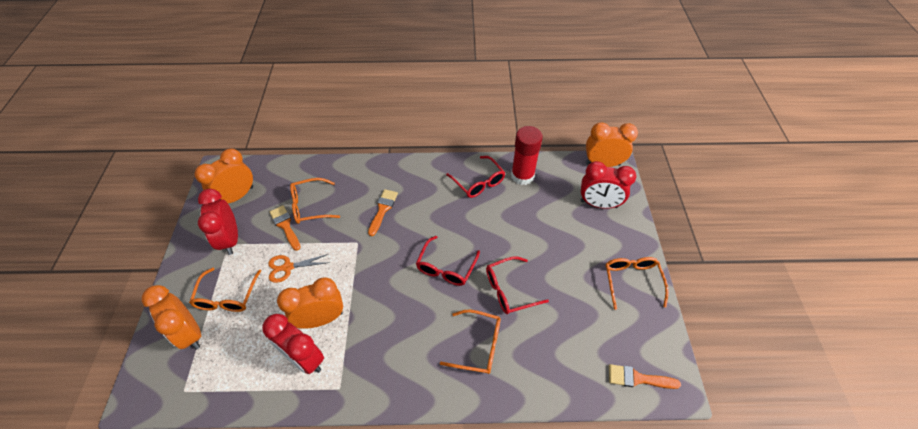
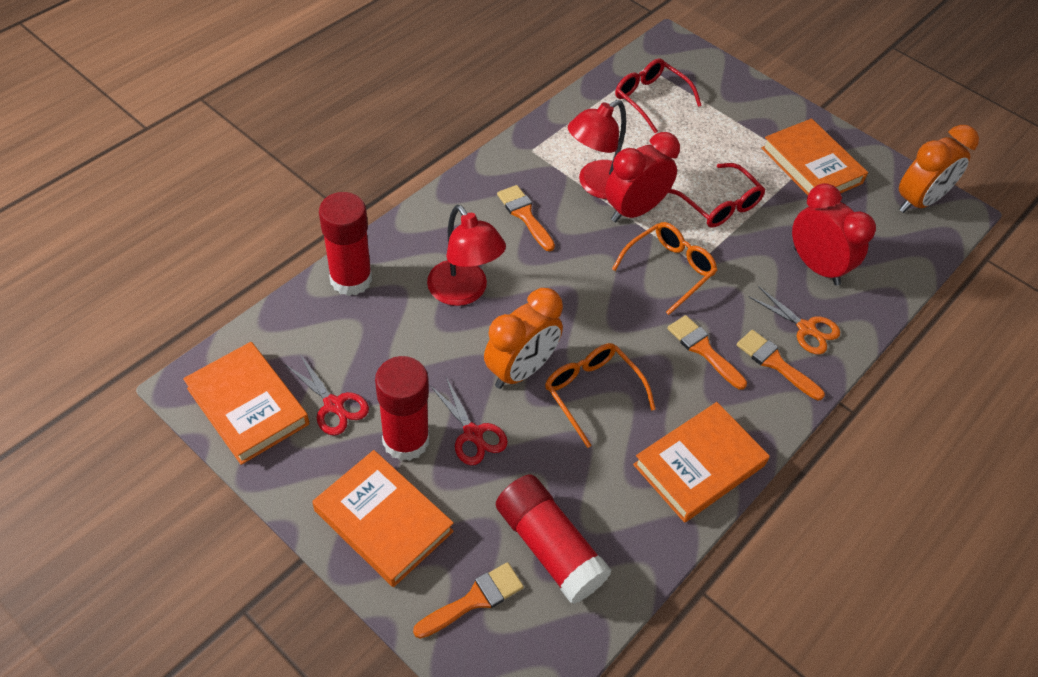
orange book: 0 -> 4
orange brush: 3 -> 4
orange clock: 4 -> 2
orange glasses: 4 -> 2
red clock: 3 -> 2
red glasses: 3 -> 2
red glue stick: 1 -> 3
red lamp: 0 -> 2
red scissors: 0 -> 2

